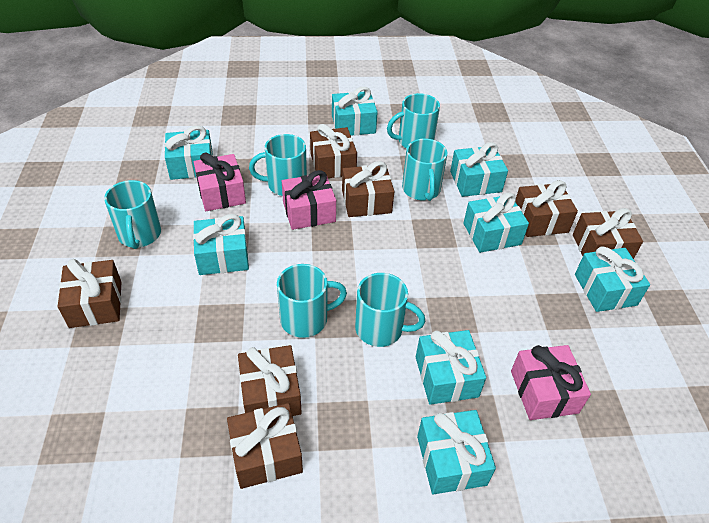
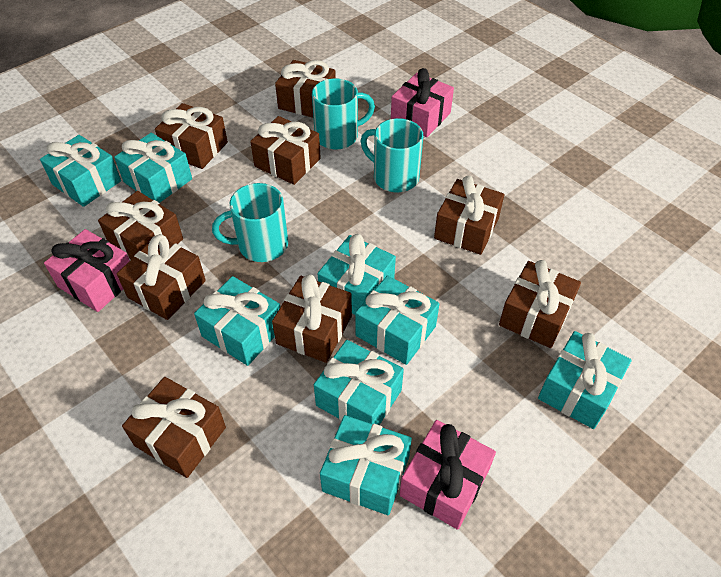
brown gift: 7 -> 9
turquoise mug: 6 -> 3

